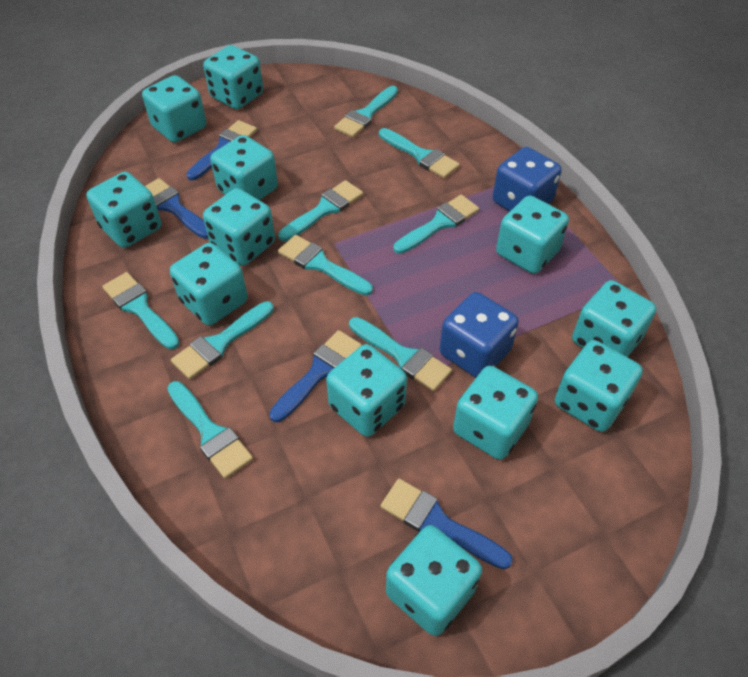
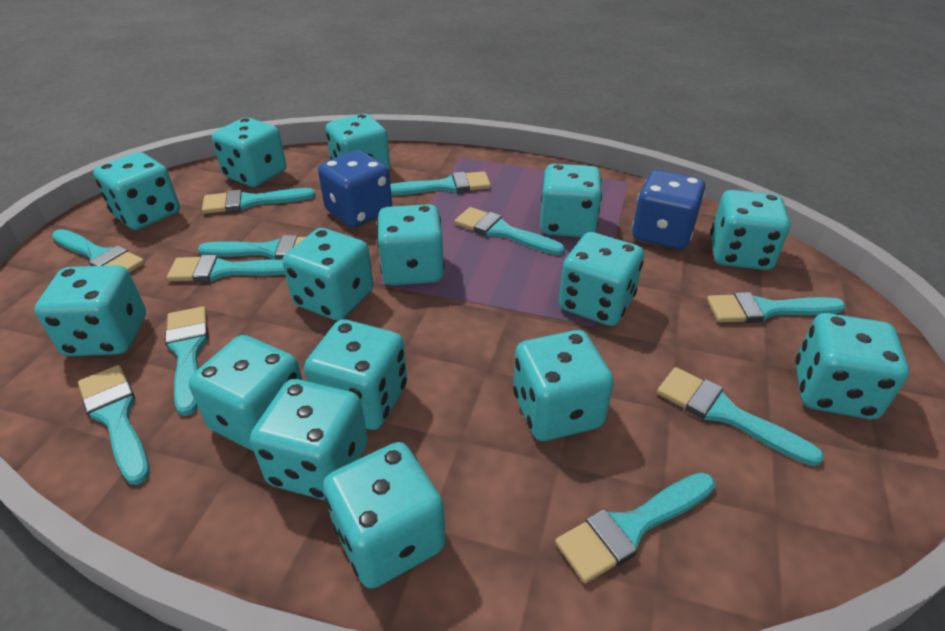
blue brush: 4 -> 0
turquoise brush: 9 -> 11
turquoise dice: 12 -> 15

